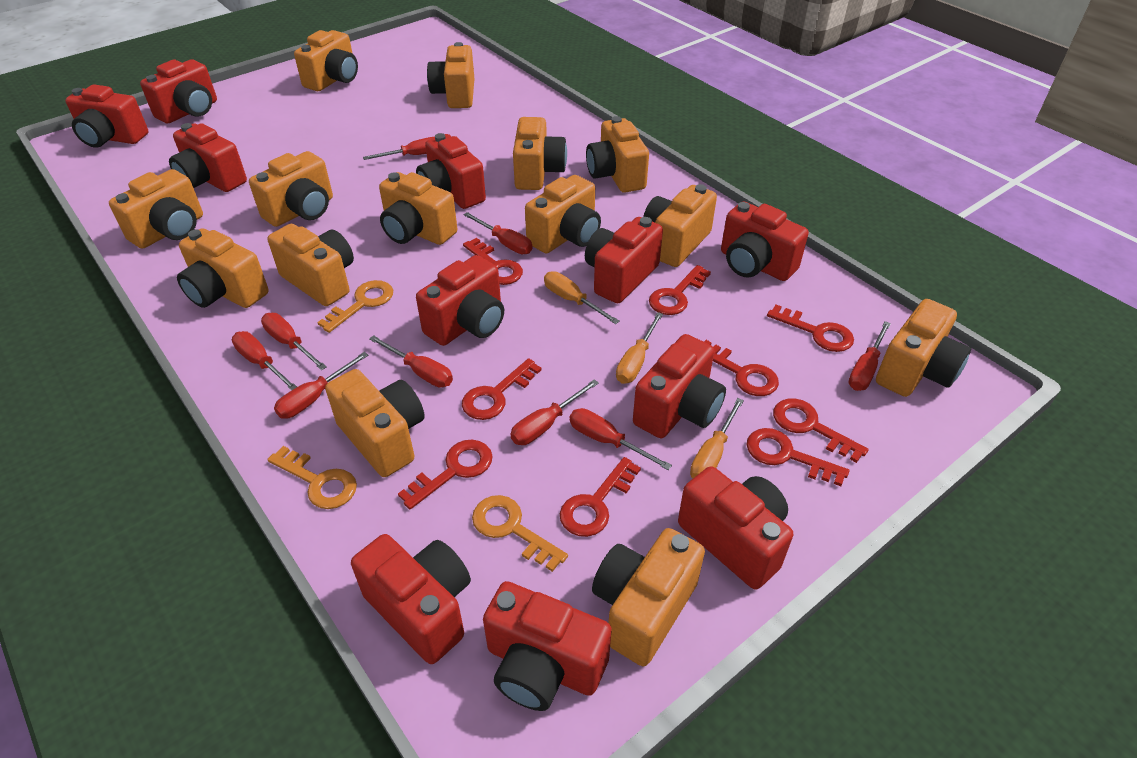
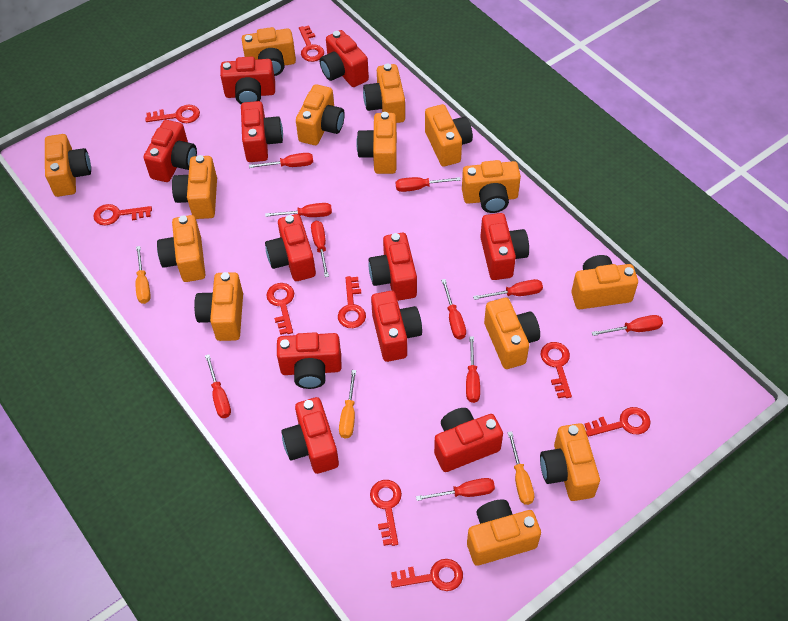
orange key: 3 -> 0
red screwdriver: 9 -> 10

